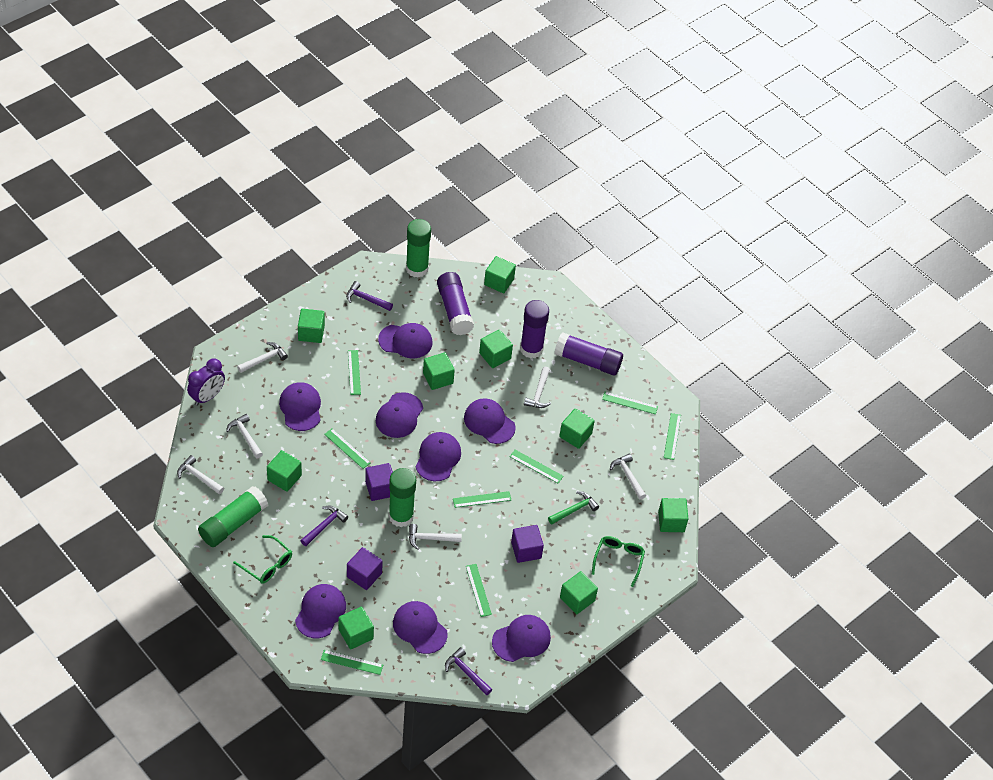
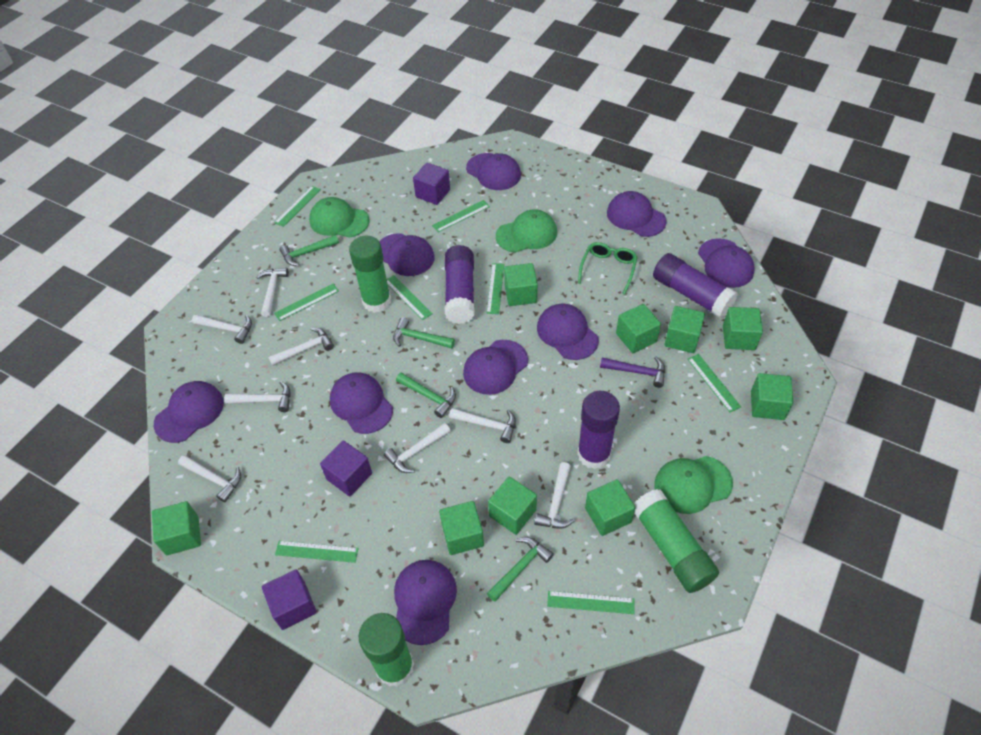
green cap: 0 -> 3
green glasses: 2 -> 1
green hammer: 1 -> 4
purple cap: 8 -> 9
purple clock: 1 -> 0
purple hammer: 3 -> 1
white hammer: 6 -> 8

